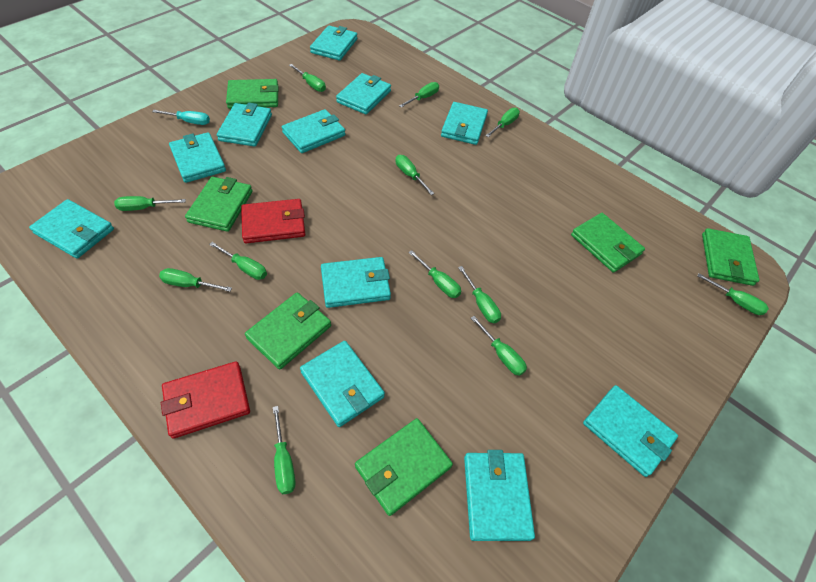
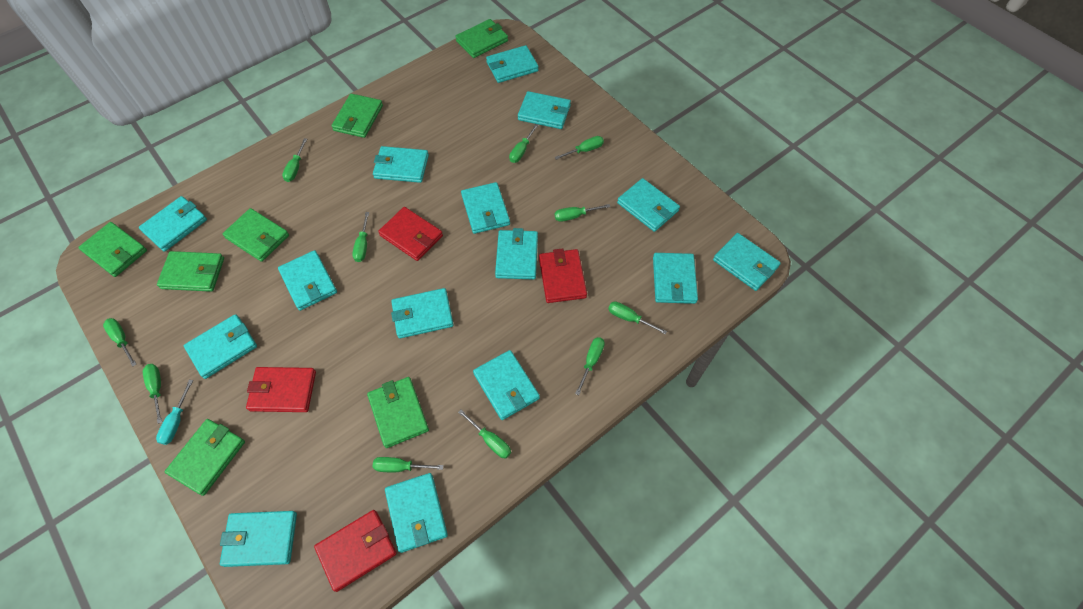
green screwdriver: 12 -> 11
green wallet: 6 -> 7
red wallet: 2 -> 4
turquoise wallet: 11 -> 15

